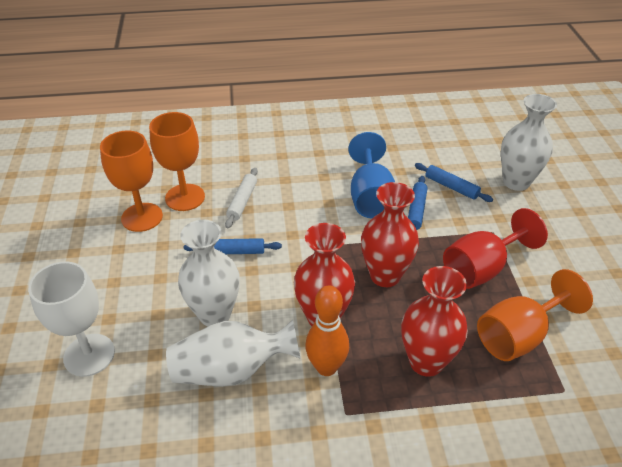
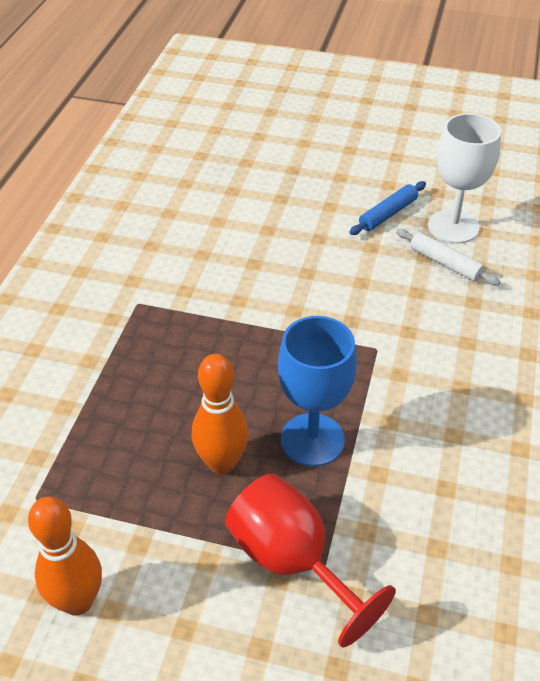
blue rolling pin: 3 -> 1
orange bowling pin: 1 -> 2
orange goblet: 3 -> 0
red vase: 3 -> 0
white vase: 3 -> 0

